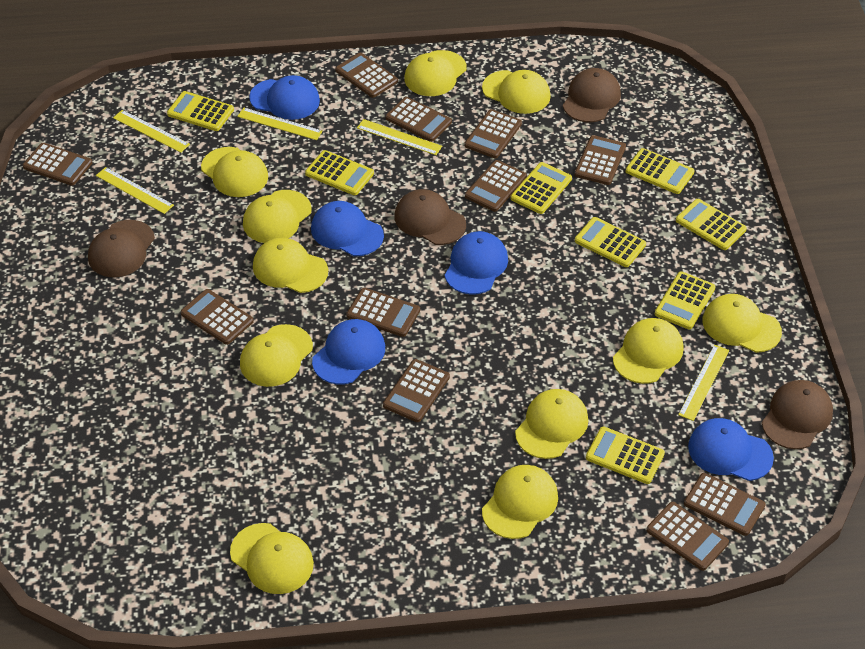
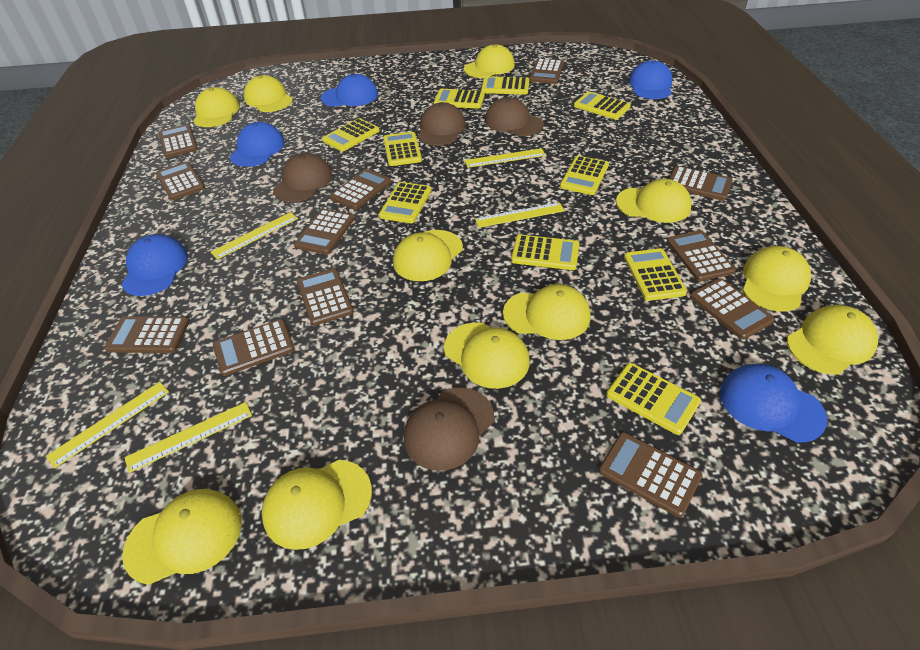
brown calculator: 11 -> 12
yellow calculator: 8 -> 10

